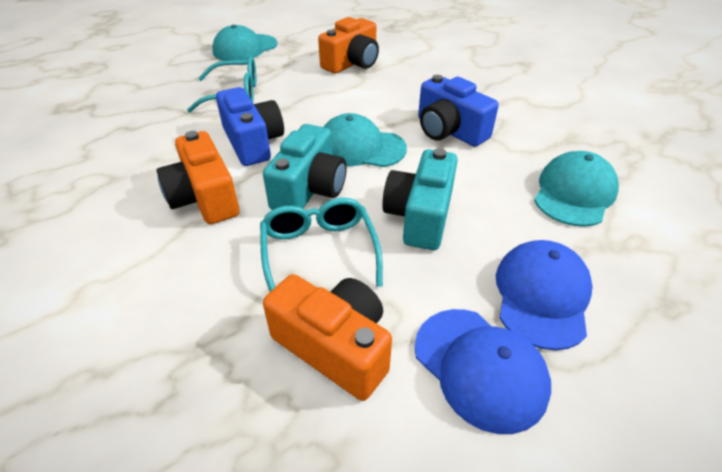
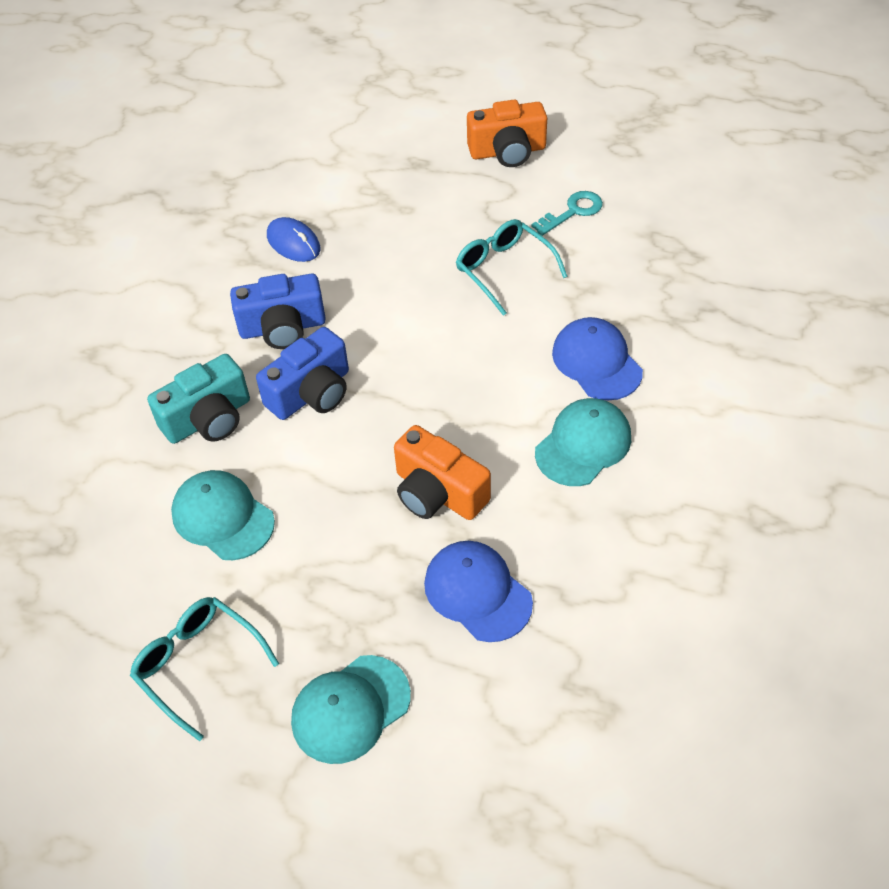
blue mouse: 0 -> 1
orange camera: 3 -> 2
turquoise camera: 2 -> 1
turquoise key: 0 -> 1

